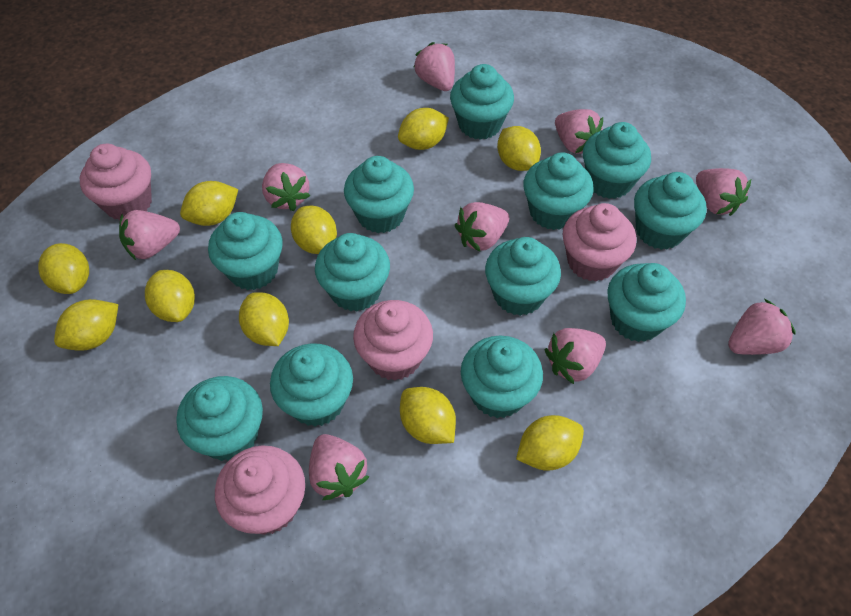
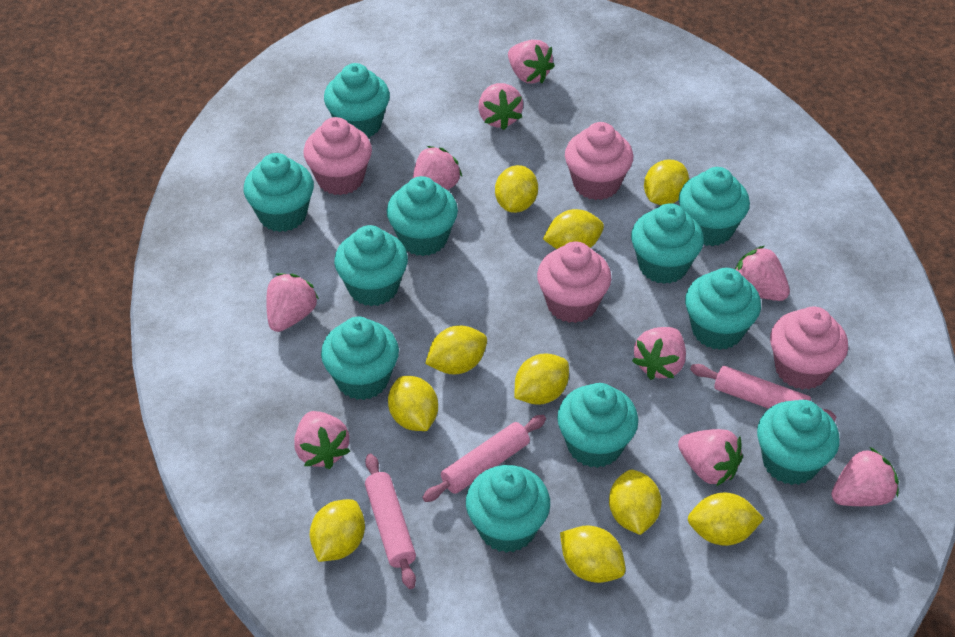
pink rolling pin: 0 -> 3
turquoise cupcake: 12 -> 11

